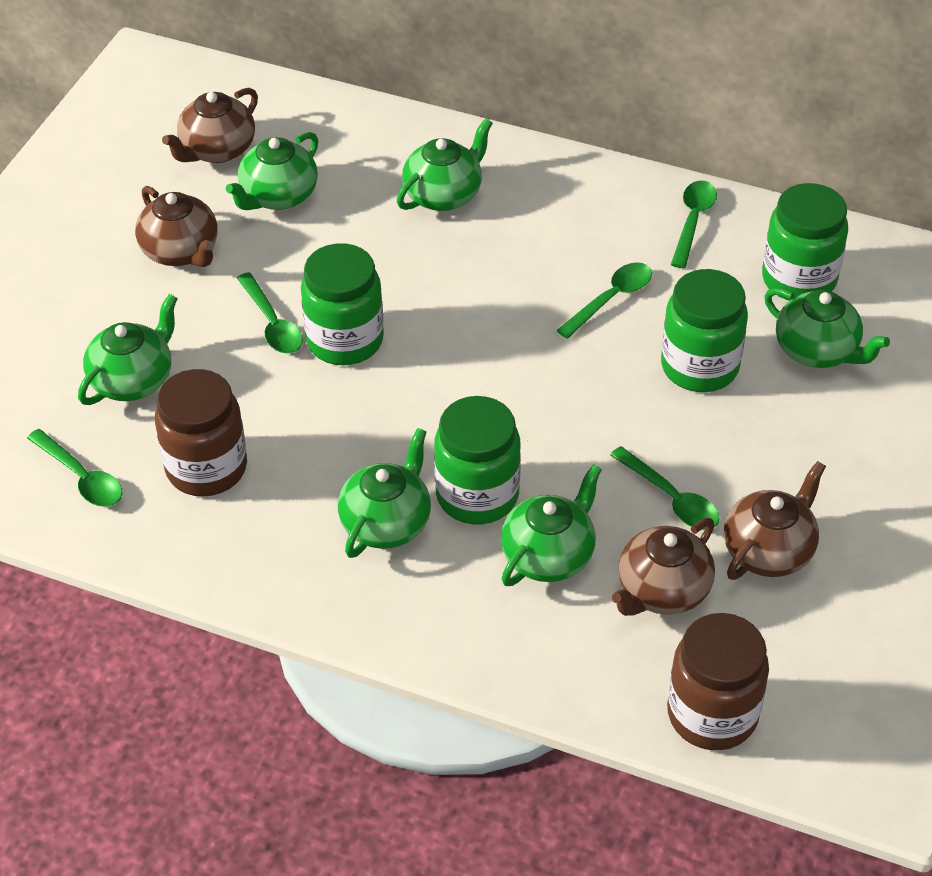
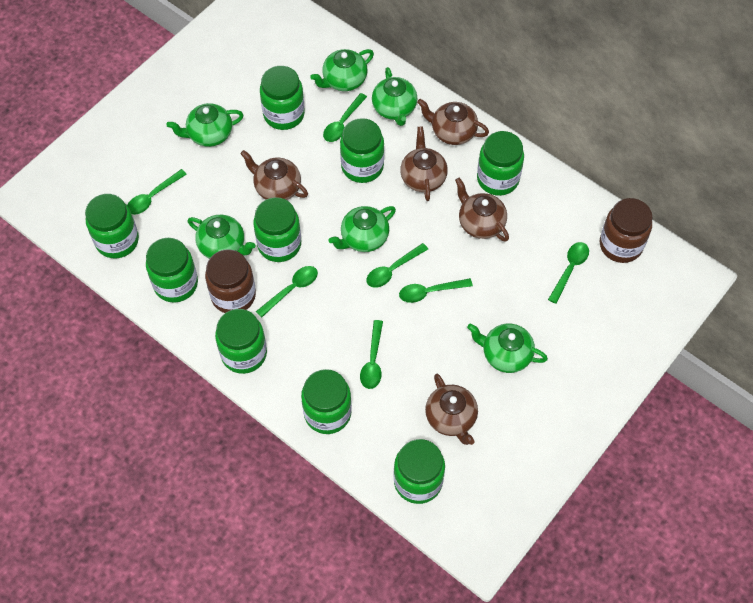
brown teapot: 4 -> 5
green jar: 4 -> 9
green spoon: 5 -> 7

